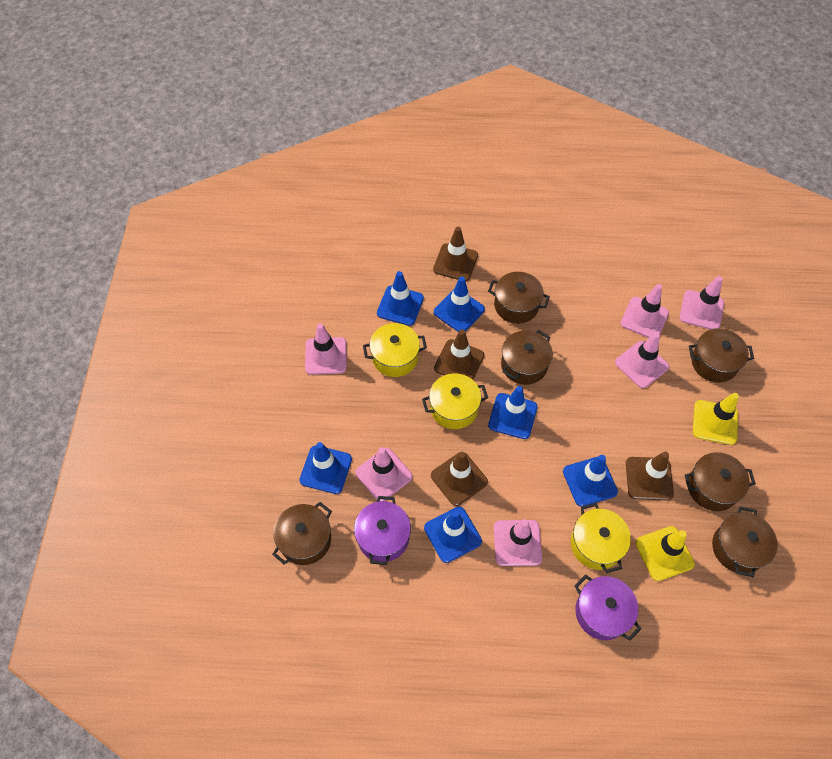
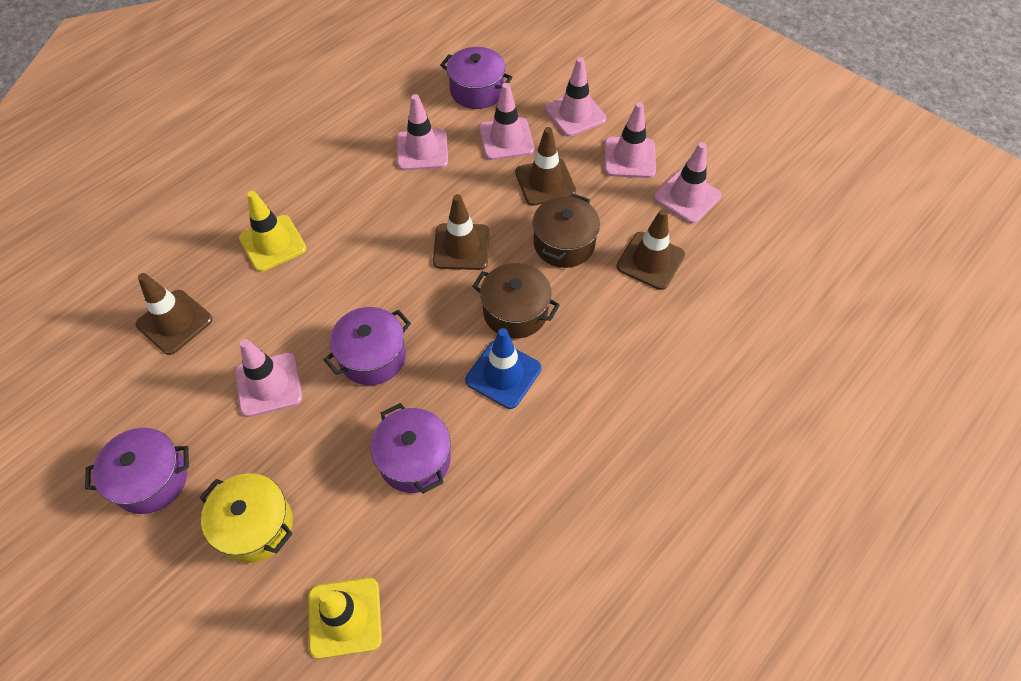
blue traffic cone: 6 -> 1
brown pot: 6 -> 2
purple pot: 2 -> 4
yellow pot: 3 -> 1

